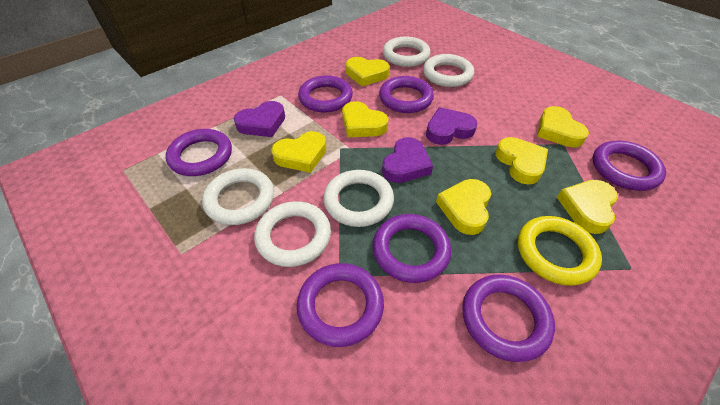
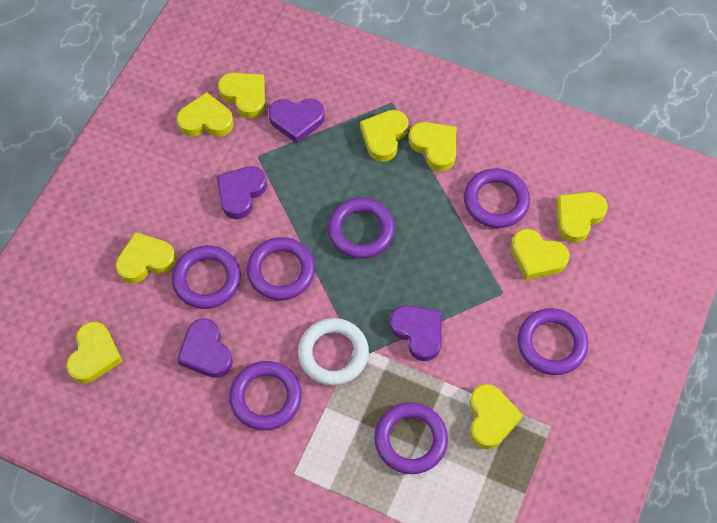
purple heart: 3 -> 4
white ring: 5 -> 1
yellow heart: 7 -> 9
yellow ring: 1 -> 0

